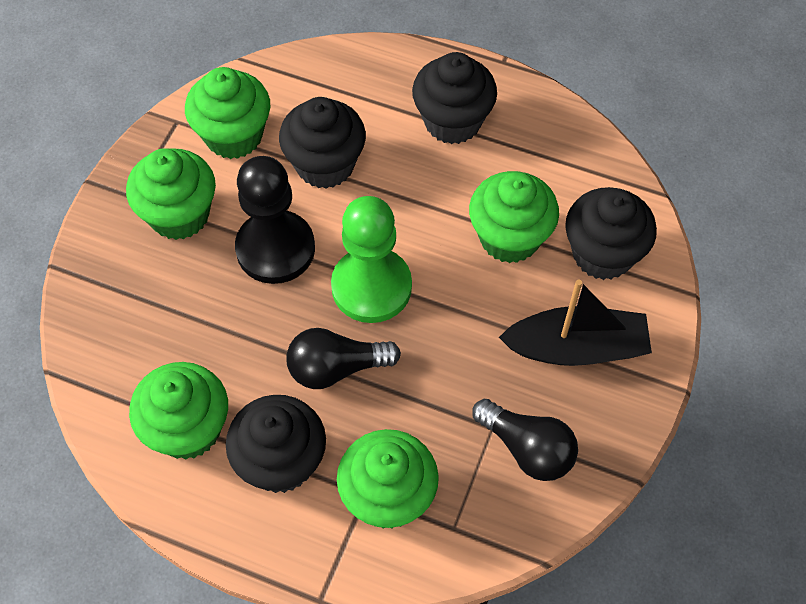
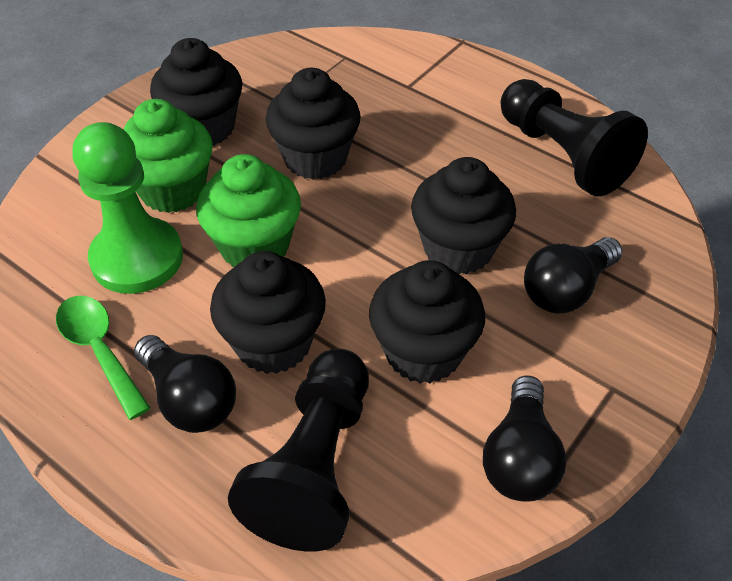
black boat: 1 -> 0
black cupcake: 4 -> 5
black light bulb: 2 -> 3
black pawn: 1 -> 2
green cupcake: 5 -> 2
green spoon: 0 -> 1

